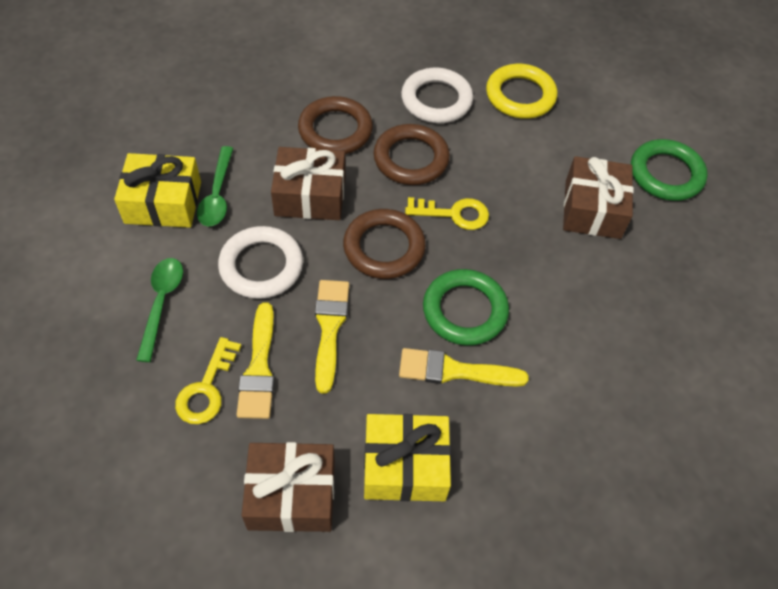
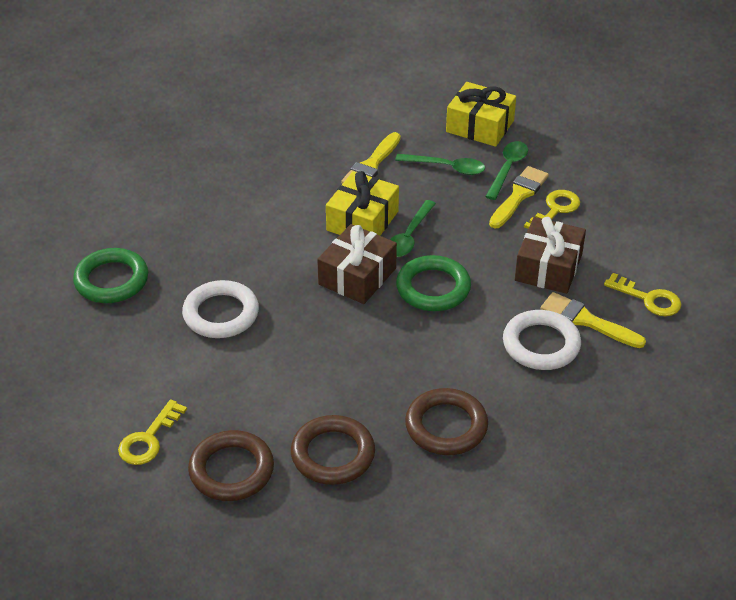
brown gift: 3 -> 2
green spoon: 2 -> 3
yellow key: 2 -> 3
yellow ring: 1 -> 0

